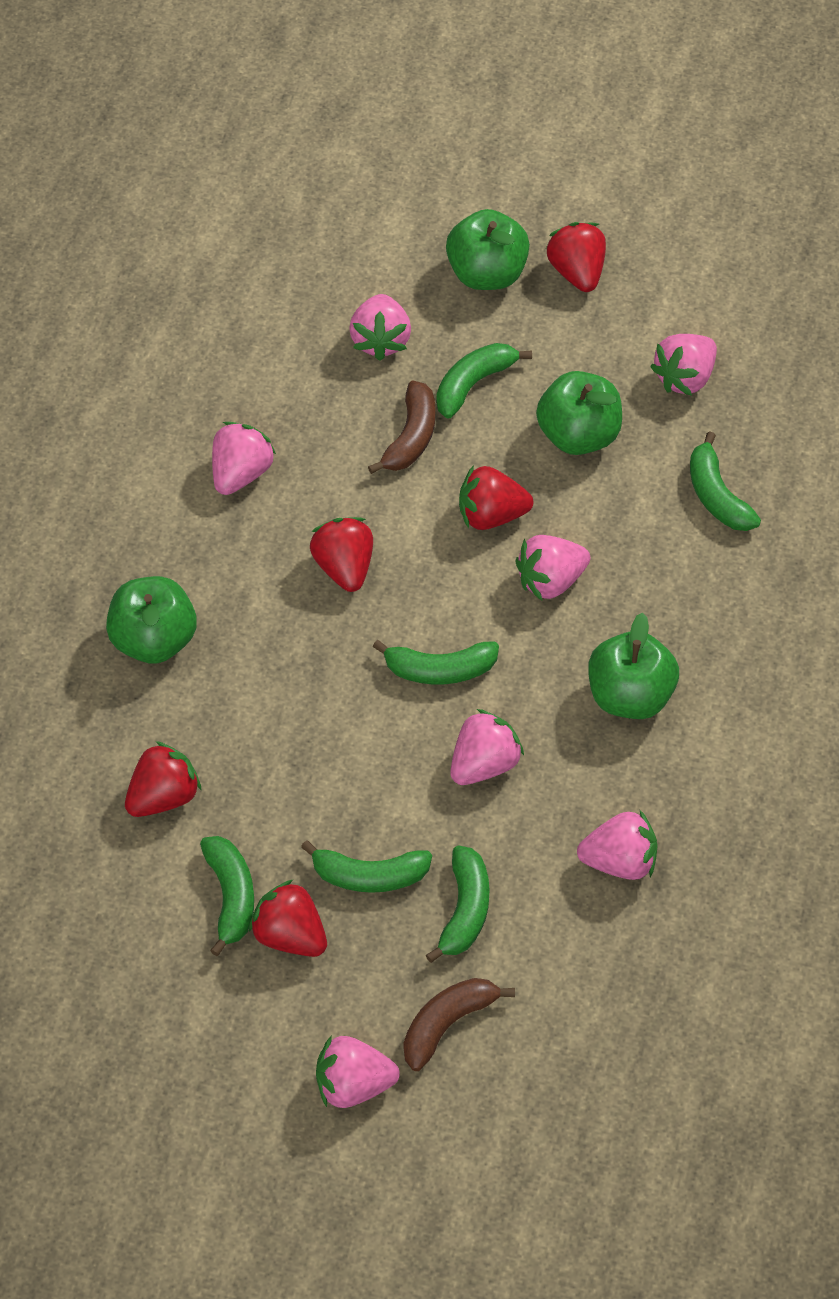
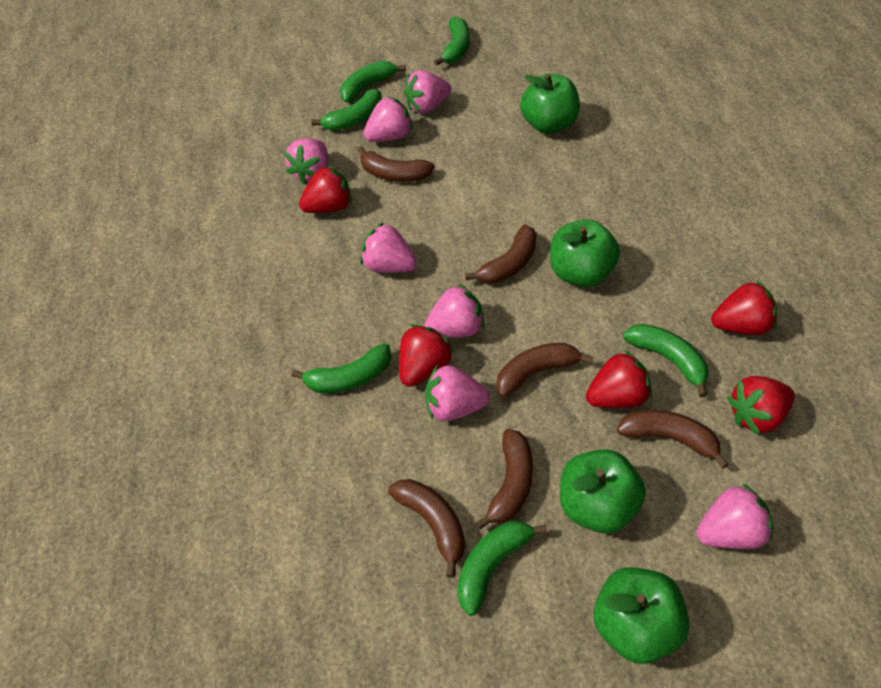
brown banana: 2 -> 6

